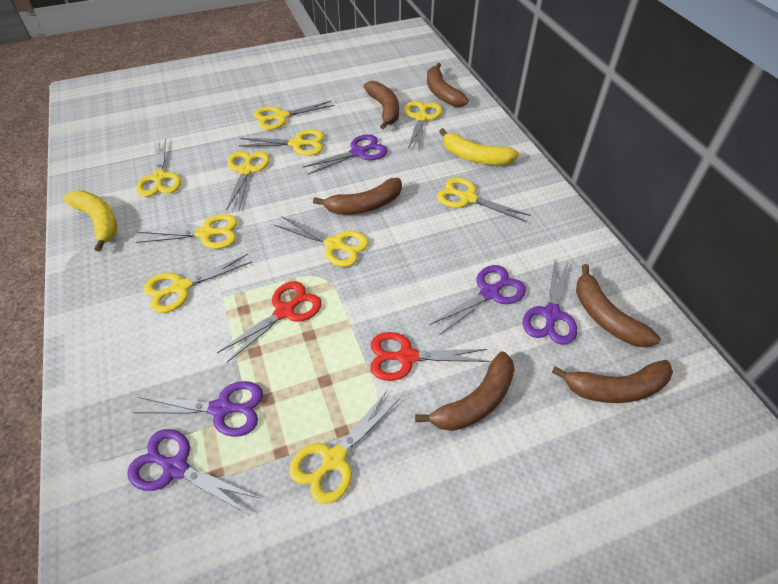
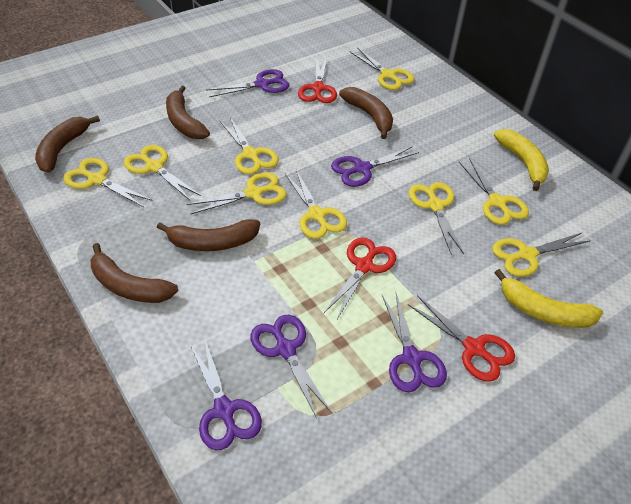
brown banana: 6 -> 5
red scissors: 2 -> 3
yellow scissors: 10 -> 9

